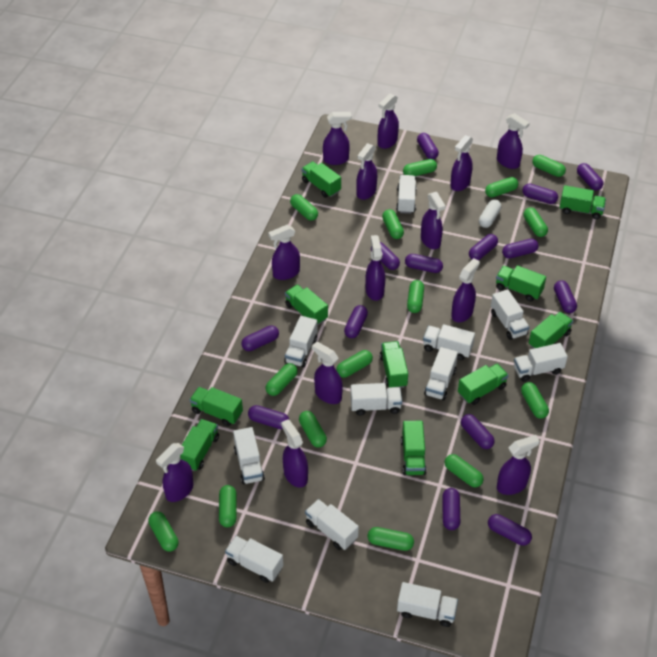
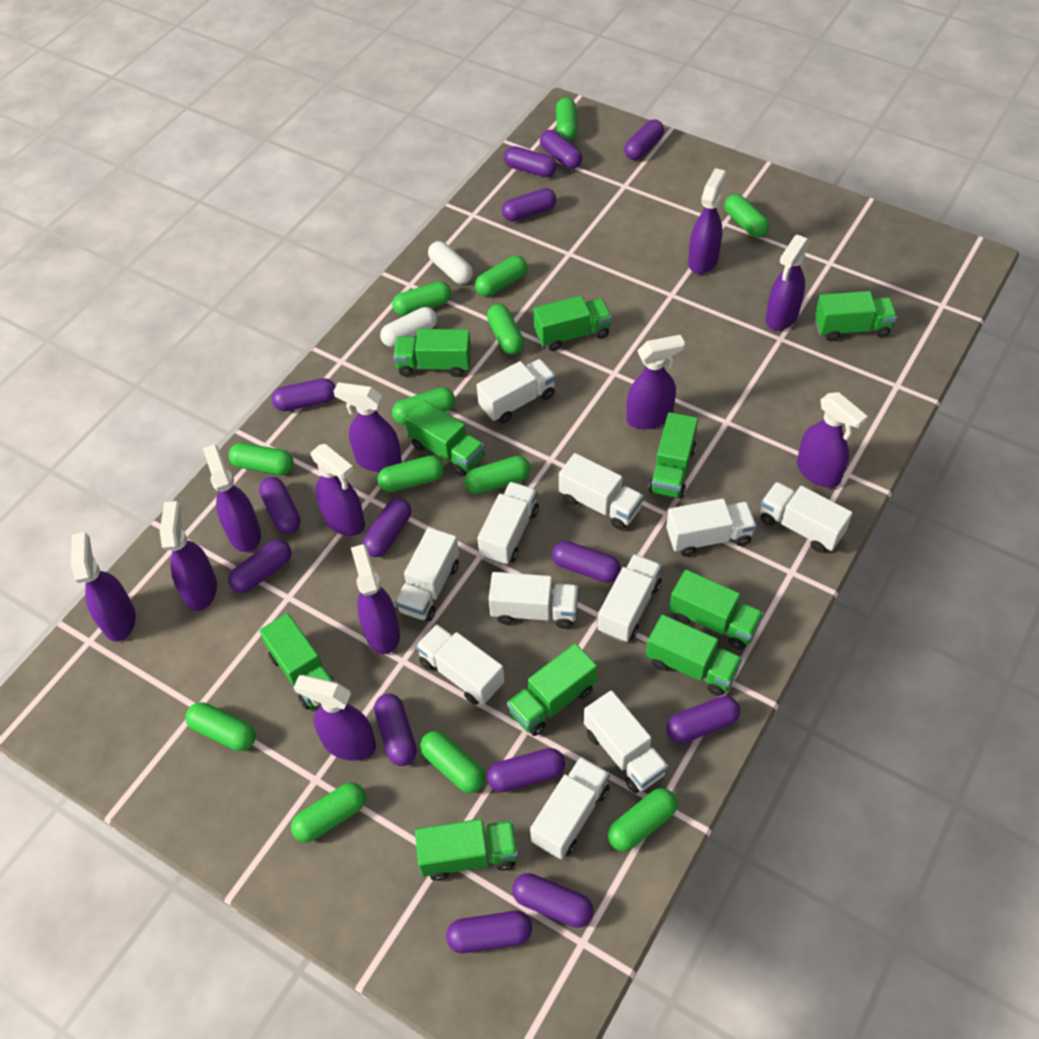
green capsule: 15 -> 13
purple spray bottle: 13 -> 11
white capsule: 1 -> 2

